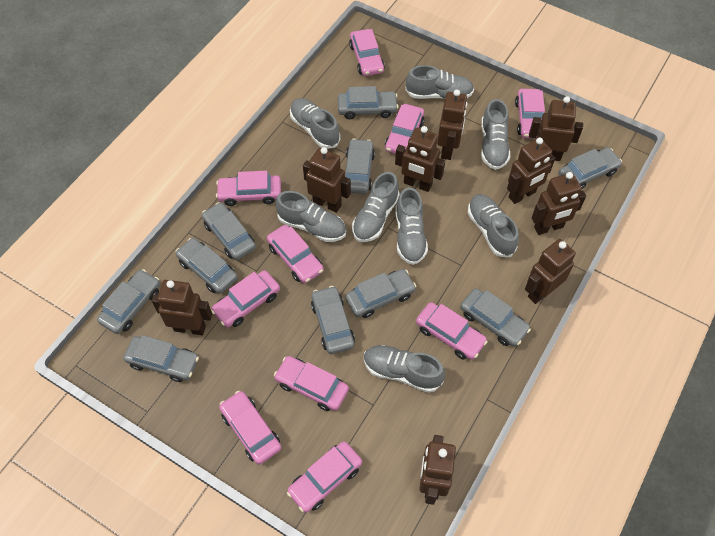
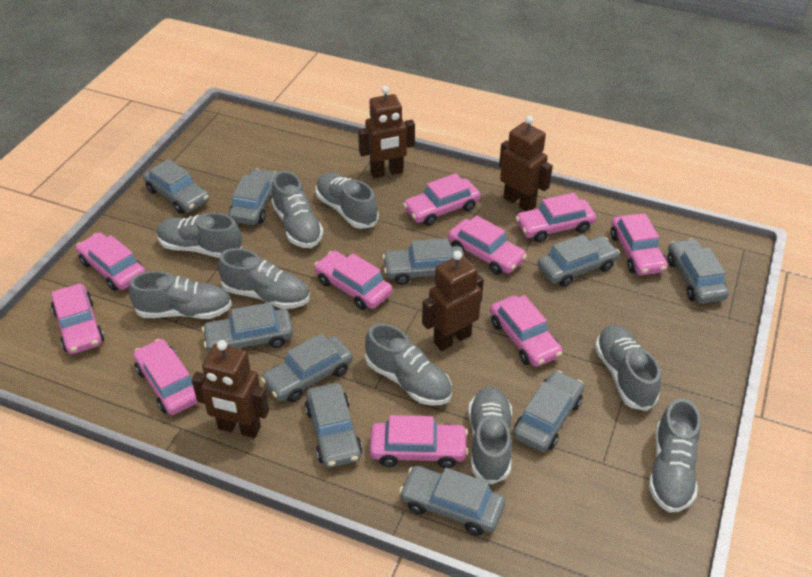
brown robot: 9 -> 4
grey shoe: 8 -> 9

